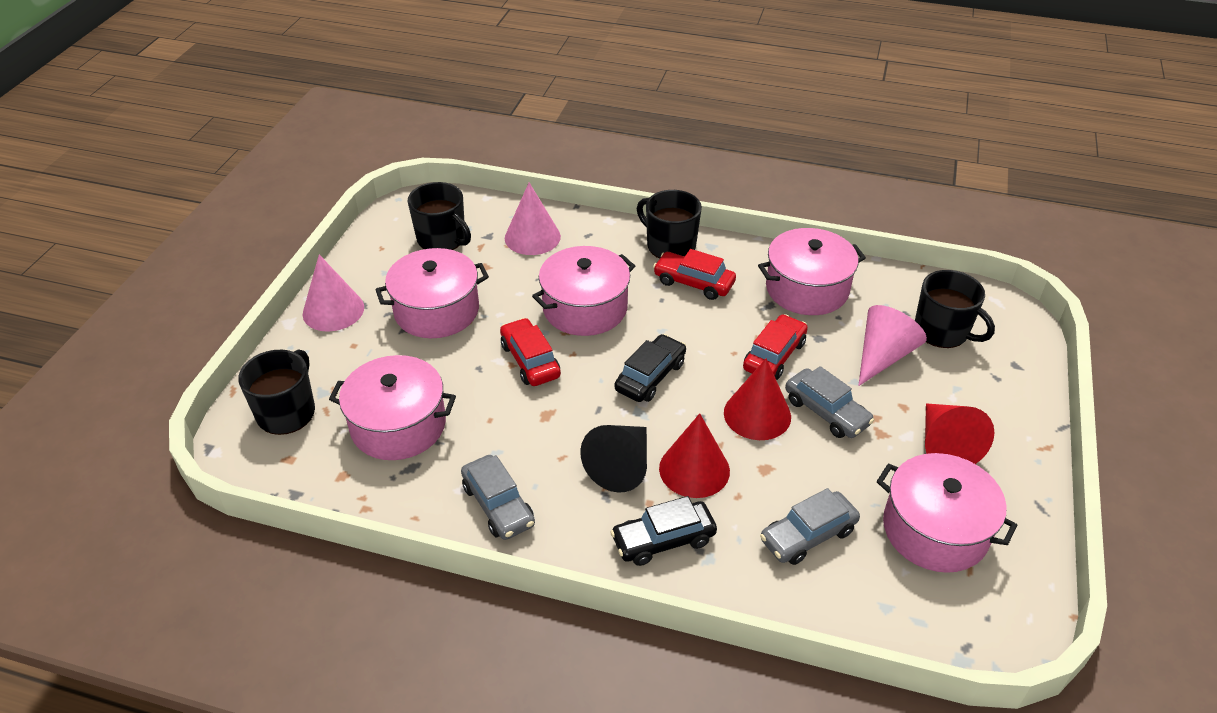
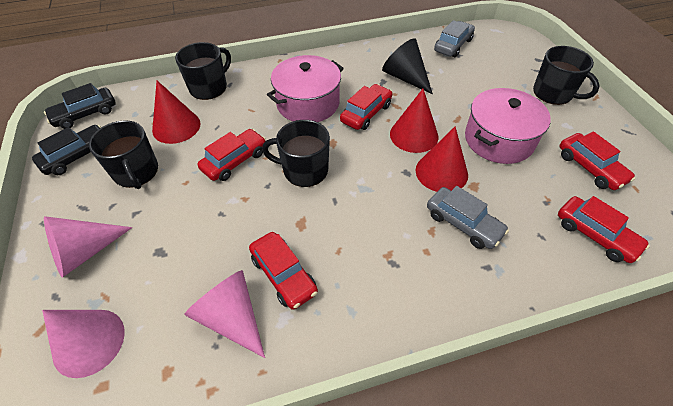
grey car: 3 -> 2
pink pot: 5 -> 2
red car: 3 -> 5

